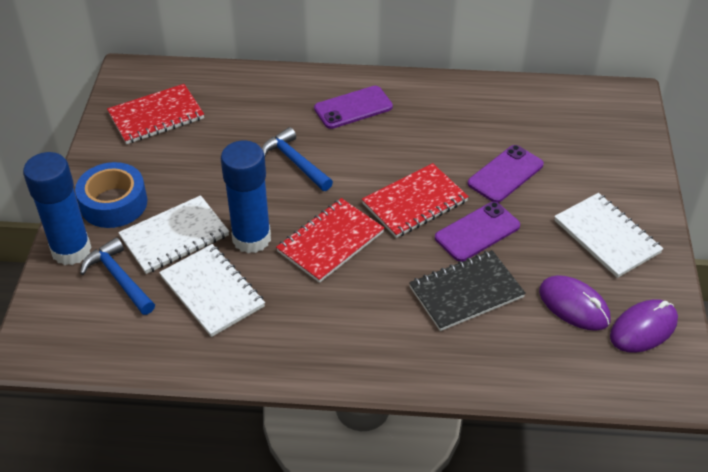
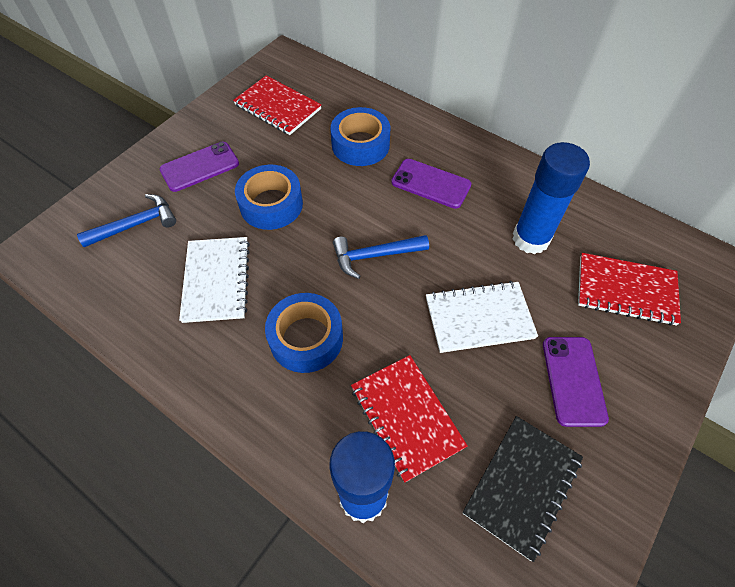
blue tape: 1 -> 3
purple mouse: 2 -> 0
white notebook: 3 -> 2

